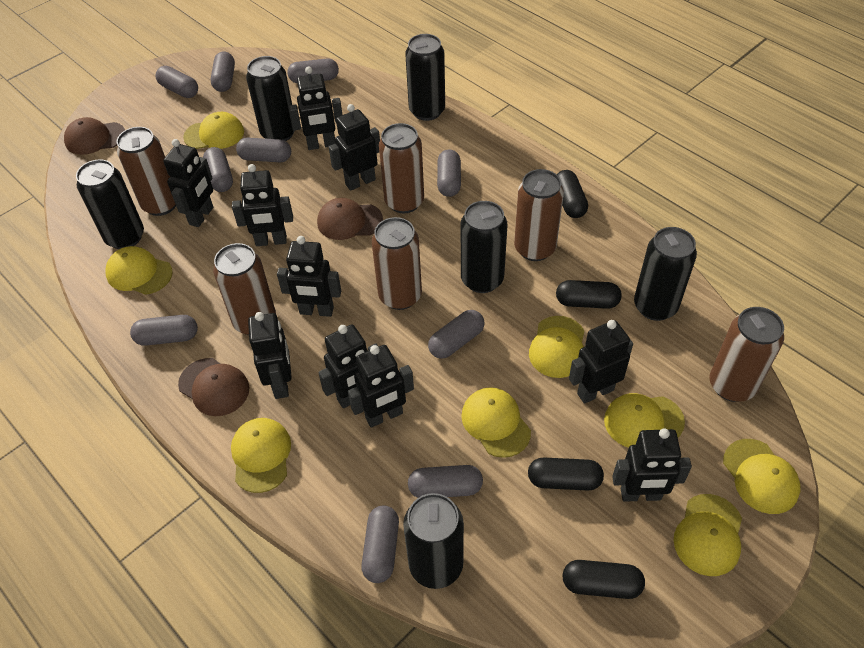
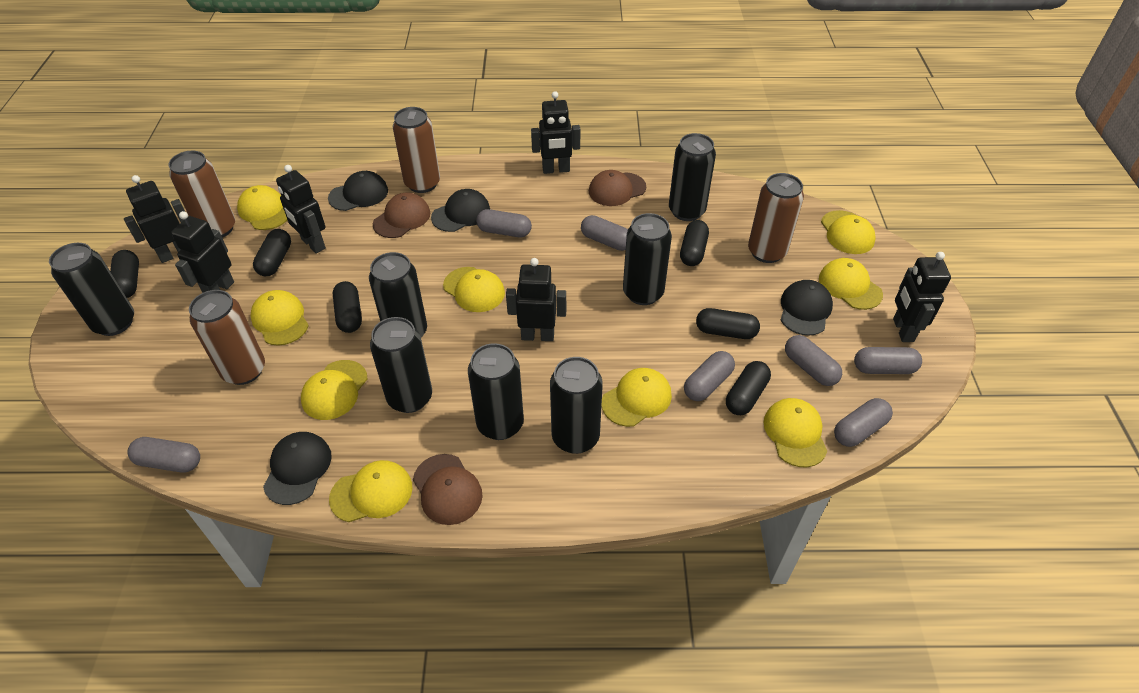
black can: 6 -> 7
black cap: 0 -> 4
black capsule: 4 -> 6
black robot: 10 -> 6
brown can: 6 -> 4
grey capsule: 10 -> 7
yellow cap: 8 -> 9

